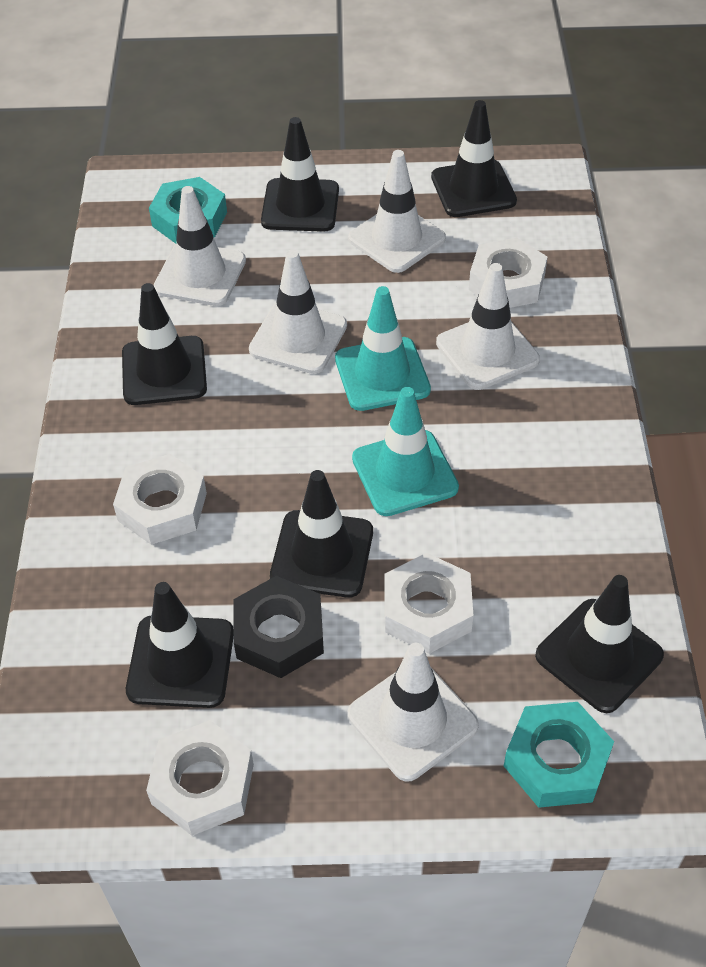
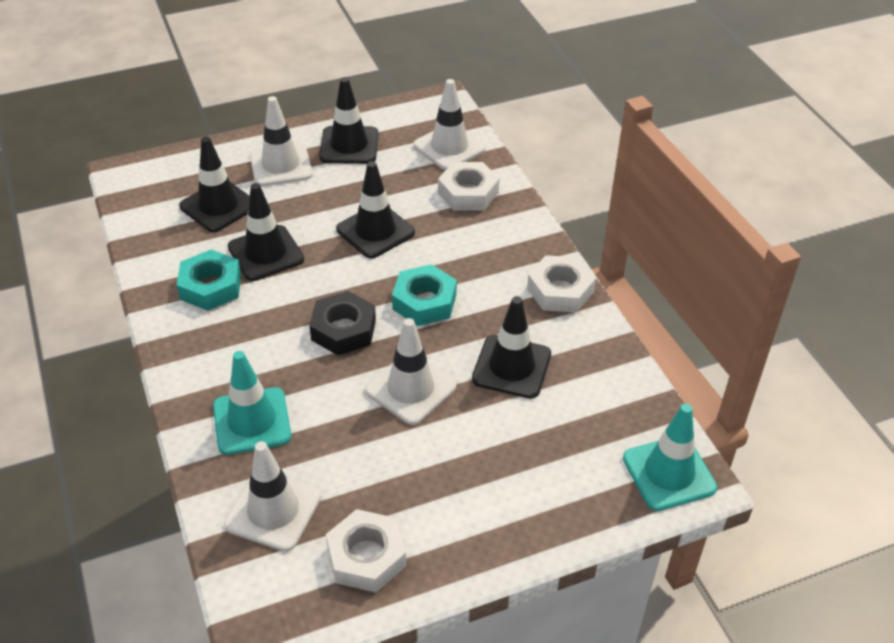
black traffic cone: 6 -> 5
white nut: 4 -> 3
white traffic cone: 5 -> 4

